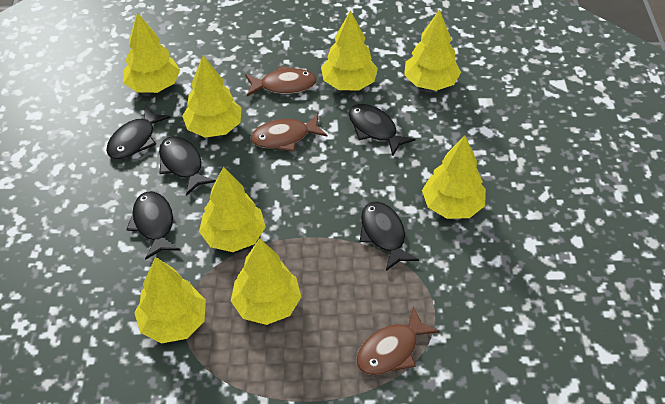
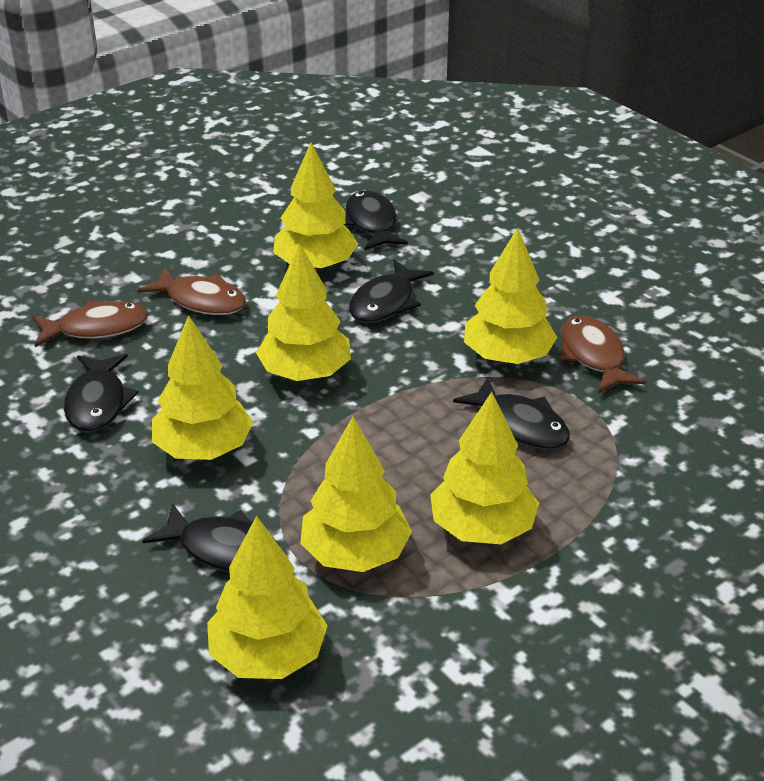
yellow tree: 8 -> 7

